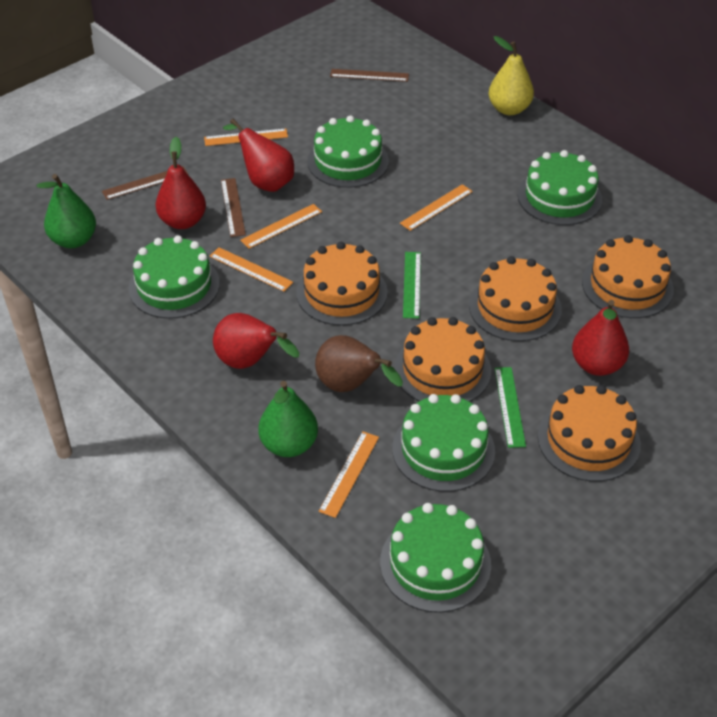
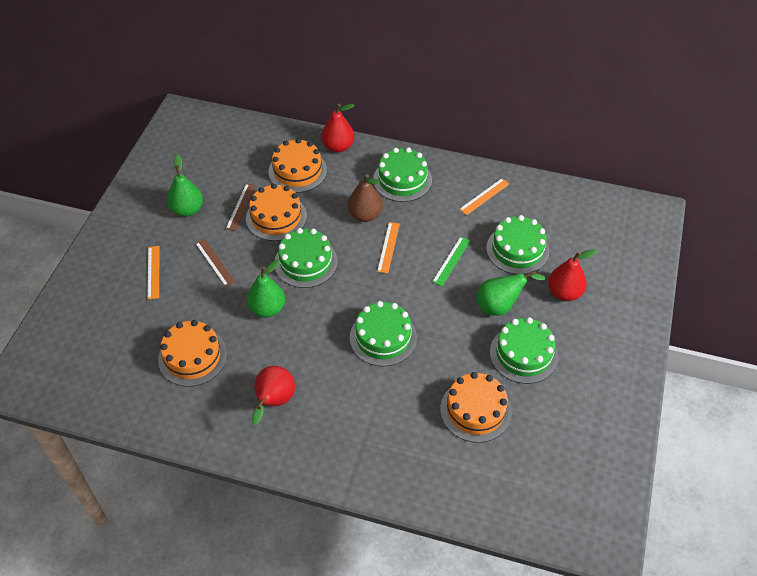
brown ruler: 3 -> 2
green pear: 2 -> 3
green ruler: 2 -> 1
orange cake: 5 -> 4
orange ruler: 5 -> 3
red pear: 4 -> 3
yellow pear: 1 -> 0

